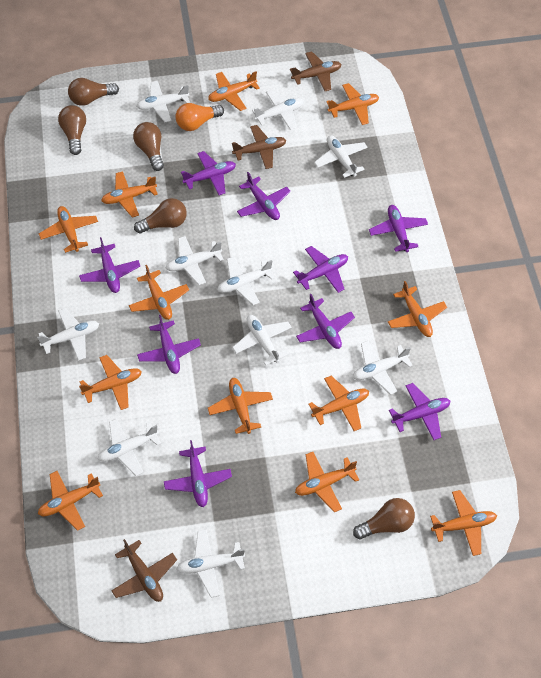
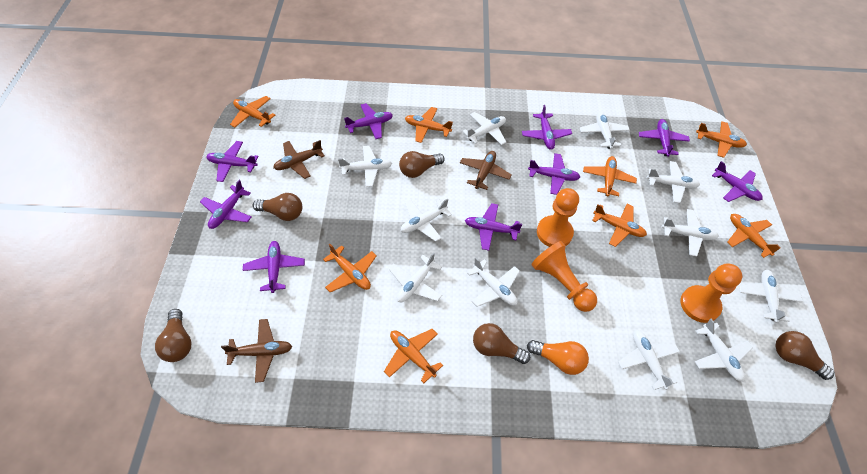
orange pawn: 0 -> 3
orange plane: 12 -> 8
white plane: 10 -> 11

